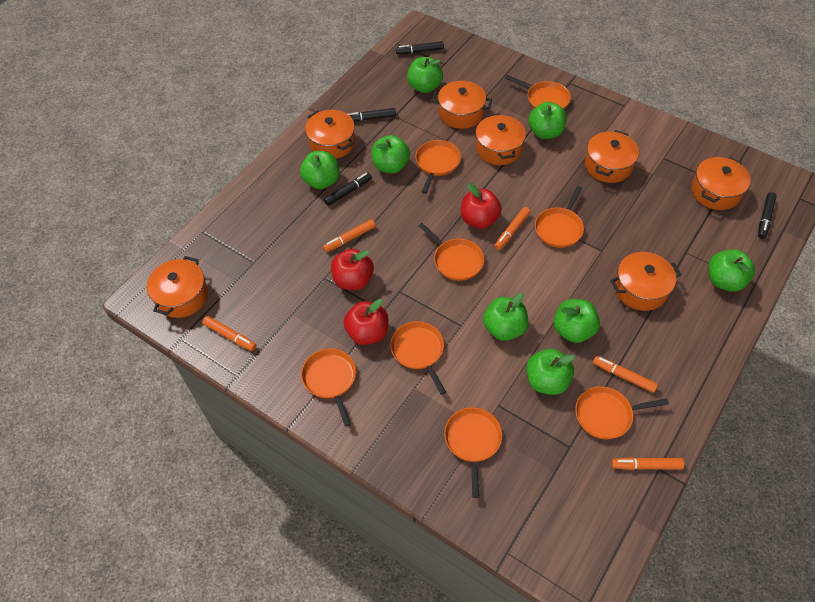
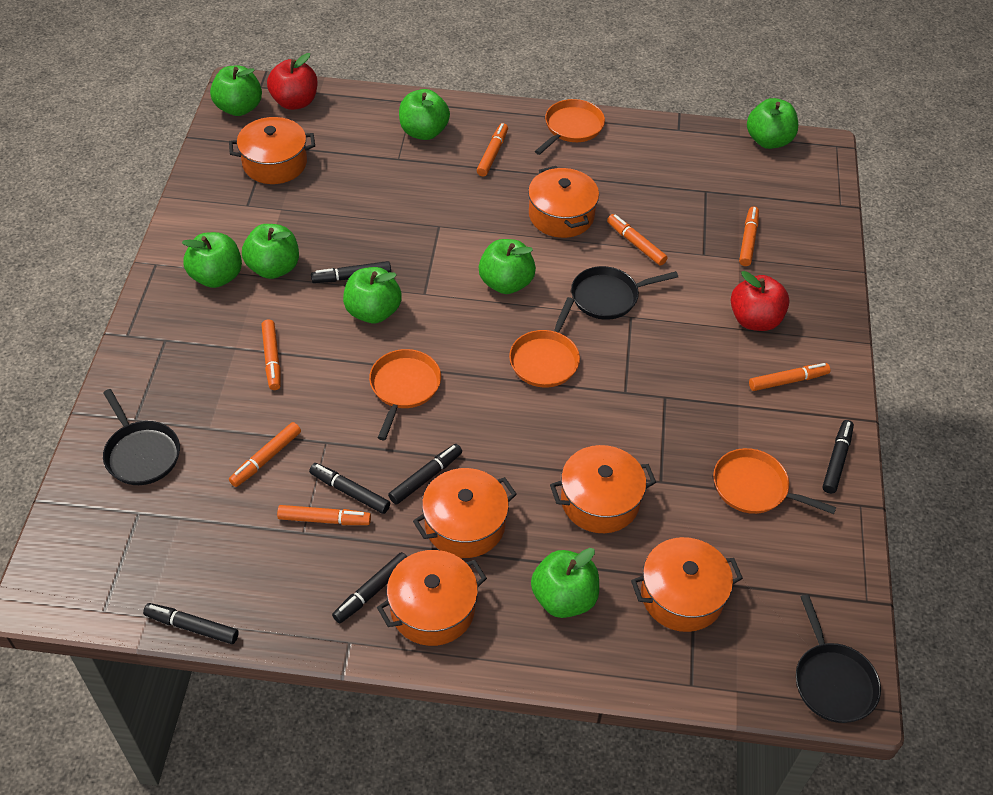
black marker: 4 -> 6
black pan: 0 -> 3
orange marker: 5 -> 7
orange pan: 8 -> 4
orange pot: 7 -> 6
red apple: 3 -> 2

